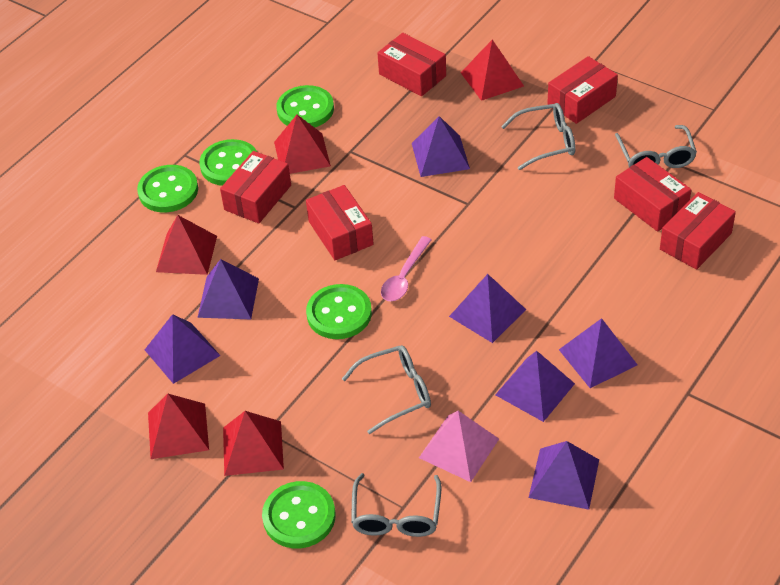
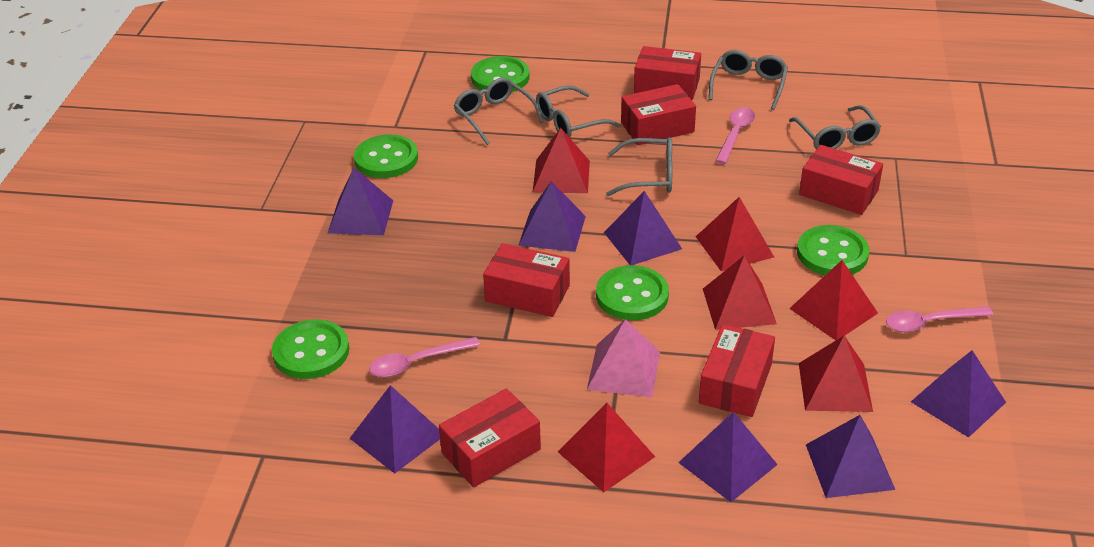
grey glasses: 4 -> 5
pink spoon: 1 -> 3
red pyramid: 5 -> 6

